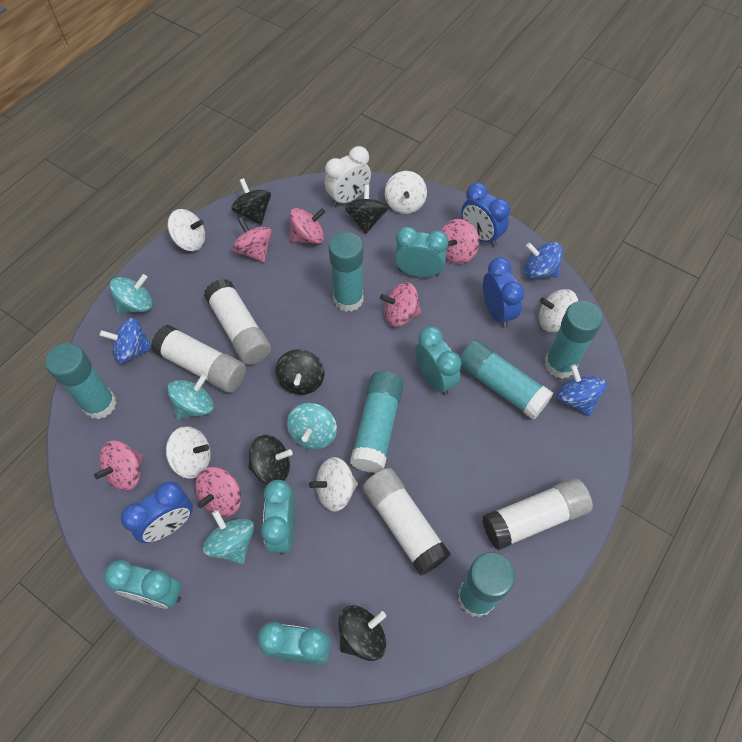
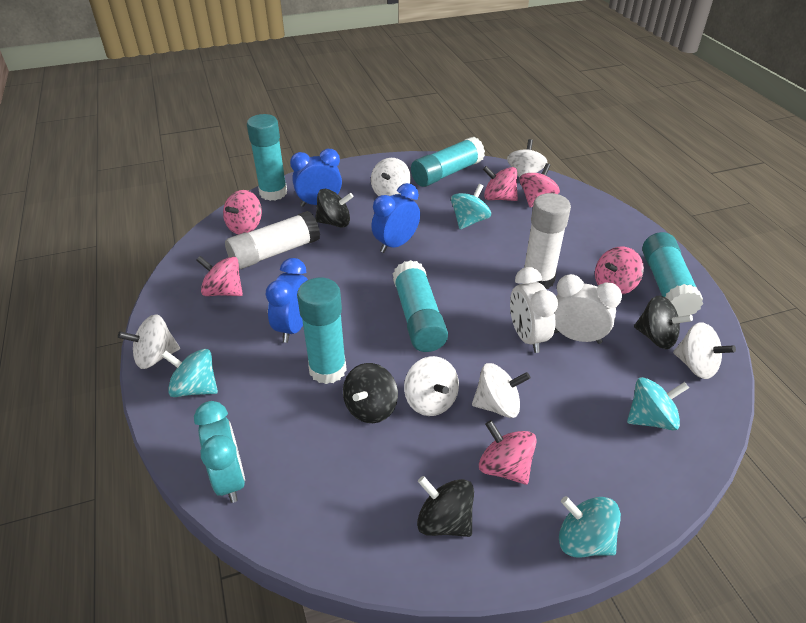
black spinning top: 5 -> 4
blue spinning top: 3 -> 0
turquoise clock: 5 -> 1
turquoise glue stick: 6 -> 5
white clock: 1 -> 2
white glue stick: 4 -> 2
white spinning top: 5 -> 6

